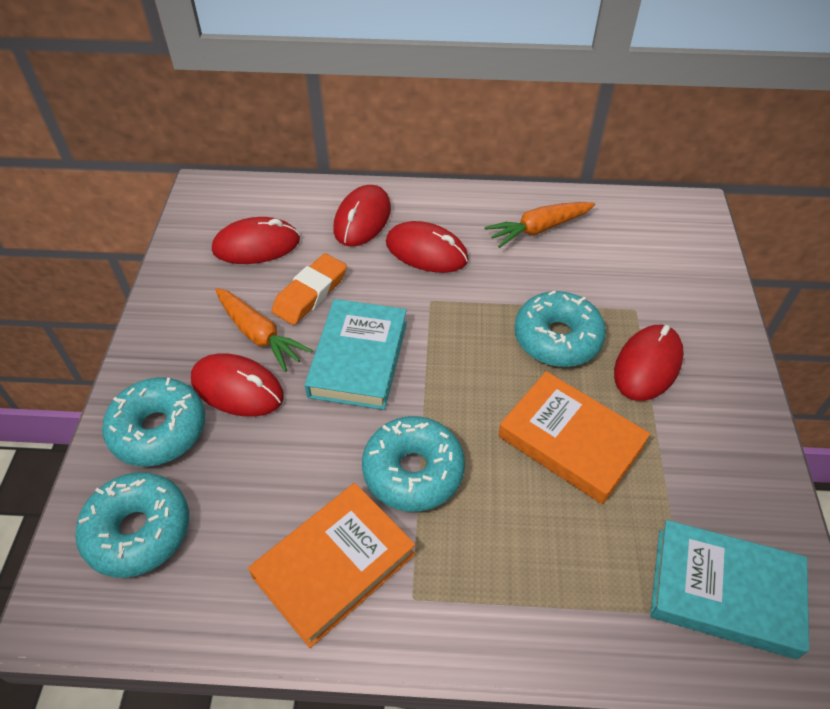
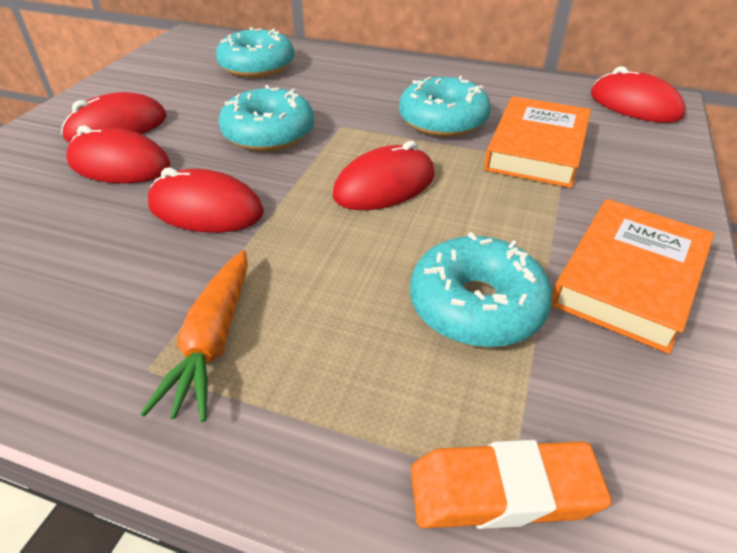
orange carrot: 2 -> 1
turquoise book: 2 -> 0

